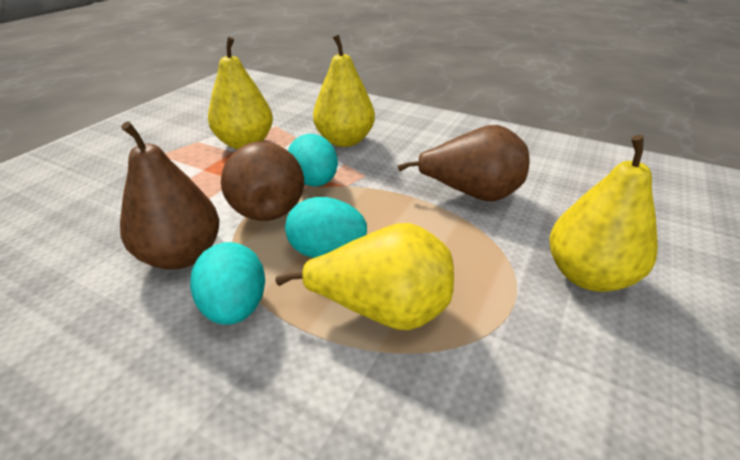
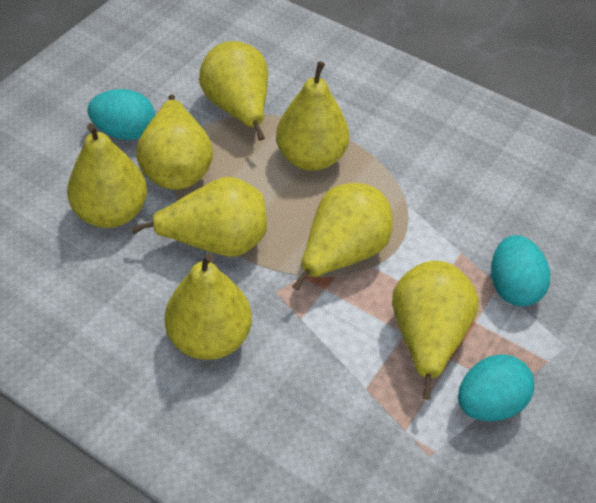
brown pear: 3 -> 0
yellow pear: 4 -> 8

